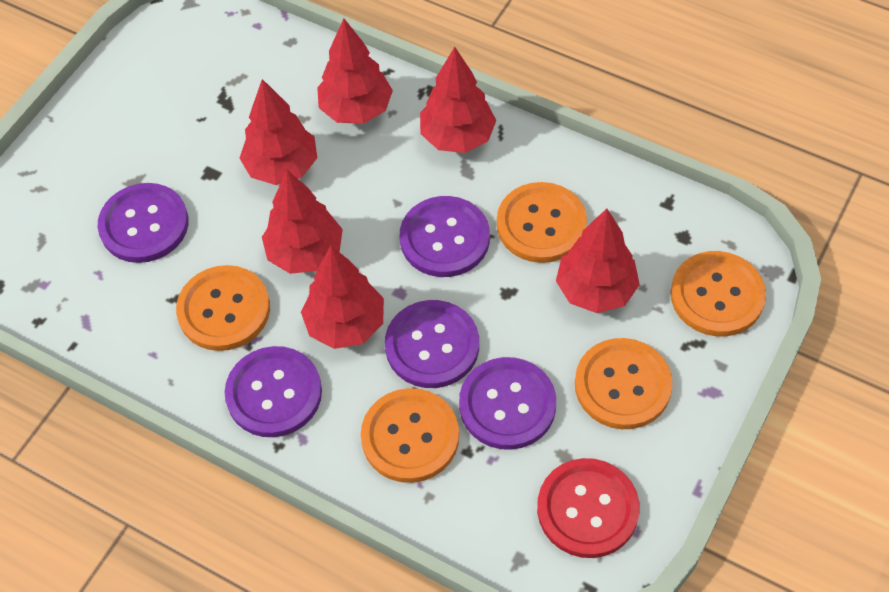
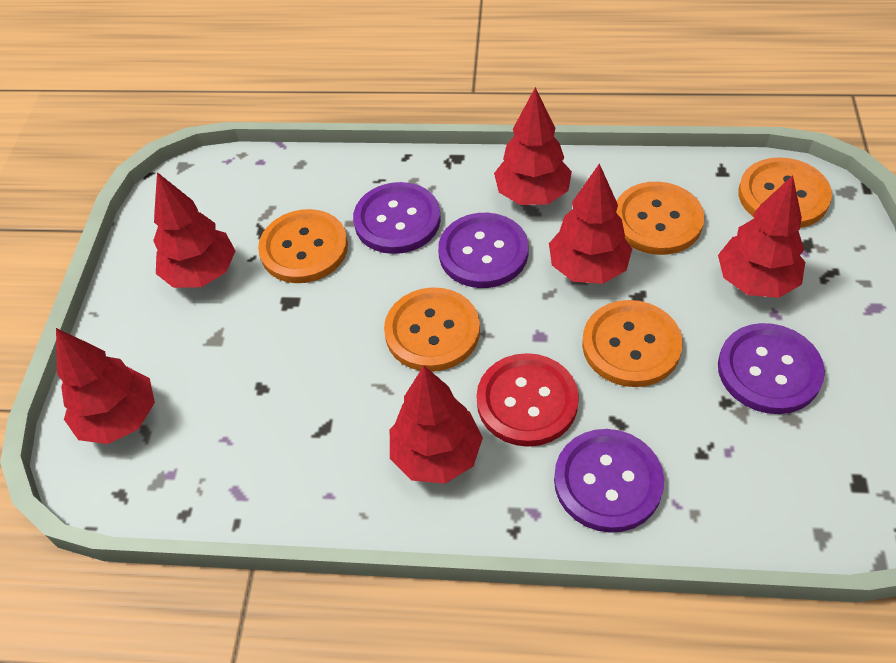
purple button: 5 -> 4

